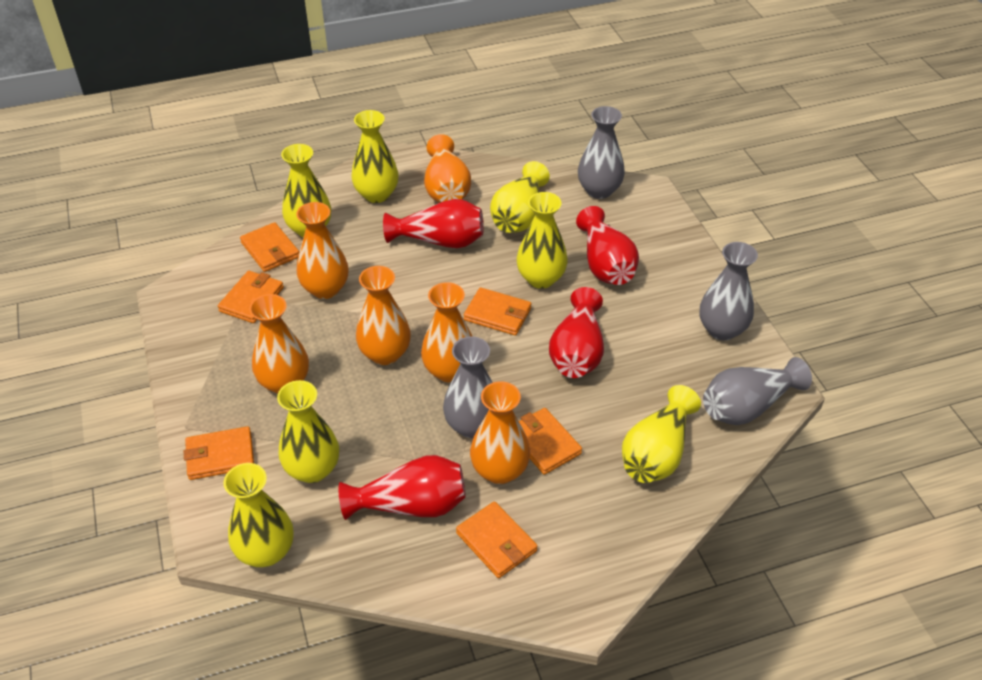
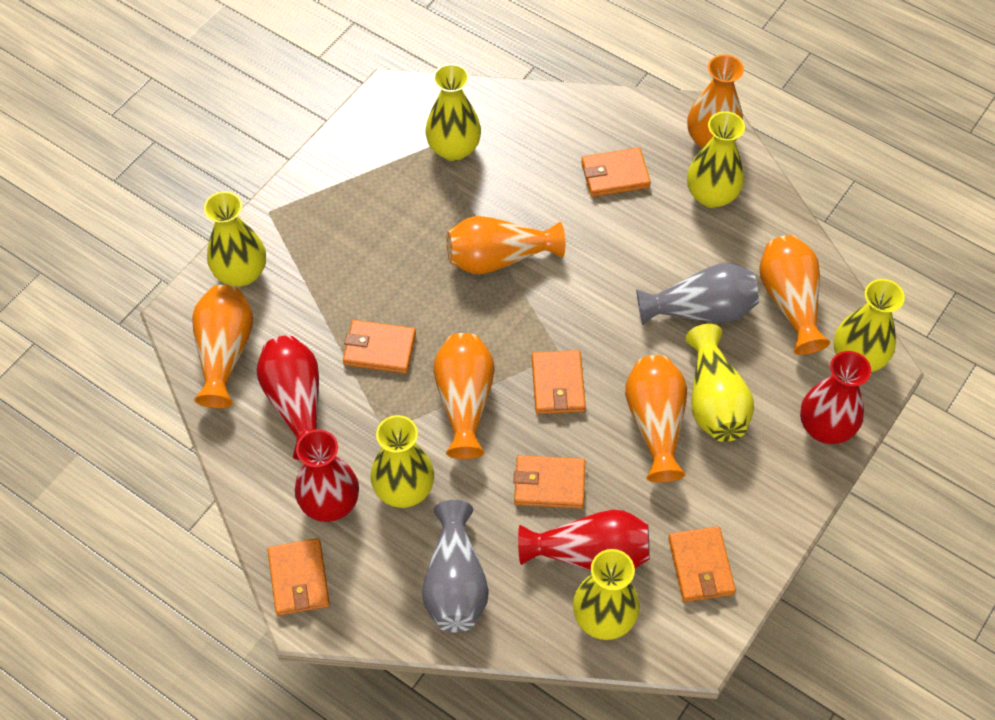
grey vase: 4 -> 2

